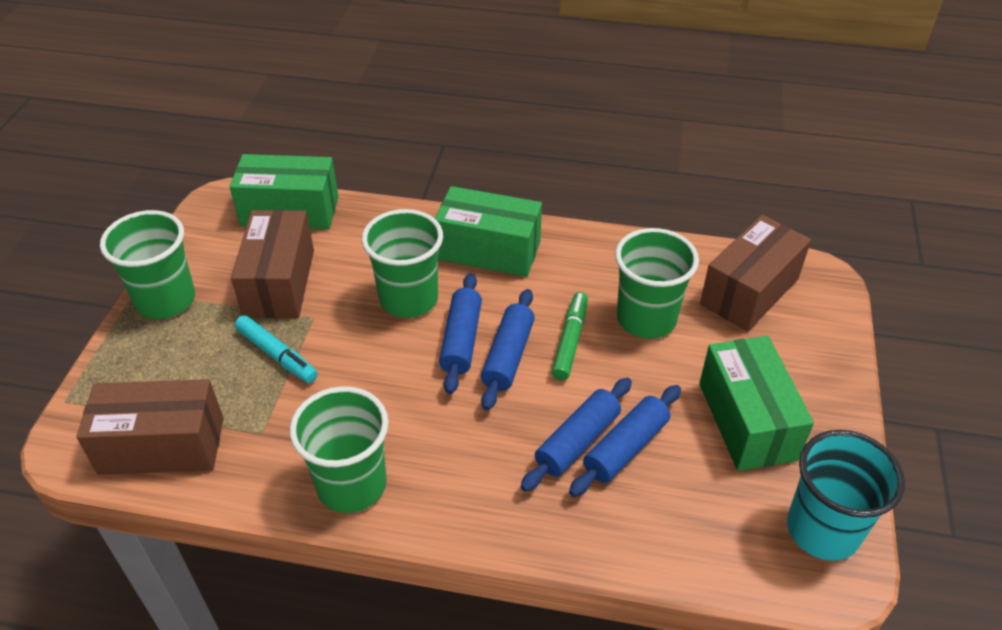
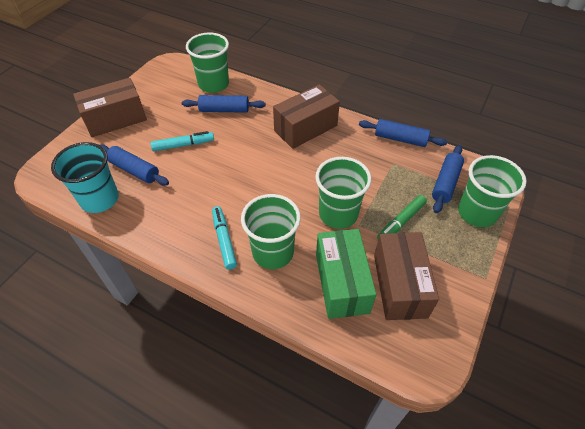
green box: 3 -> 1
turquoise marker: 1 -> 2

